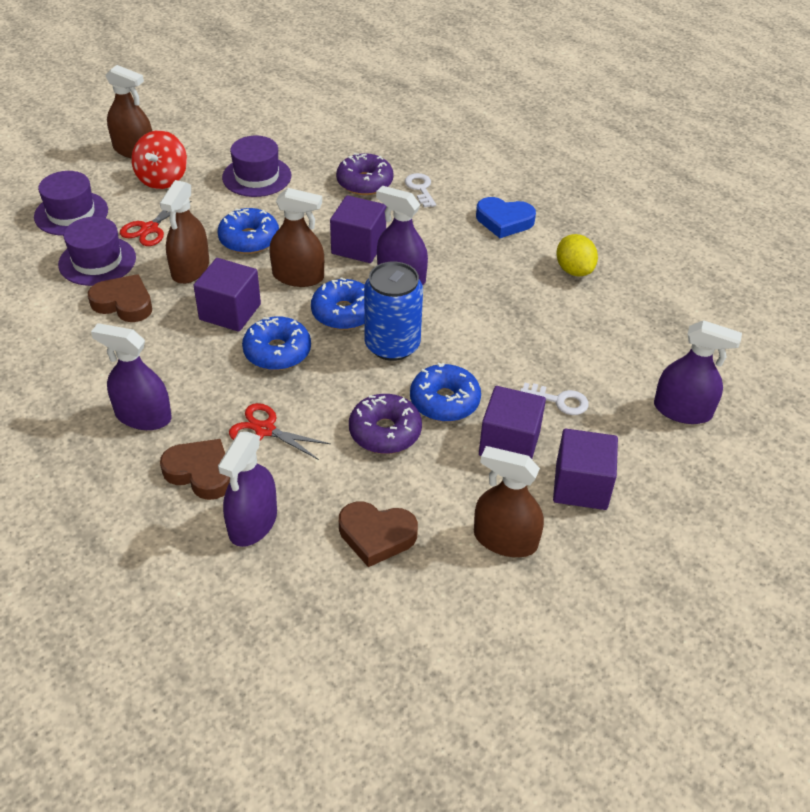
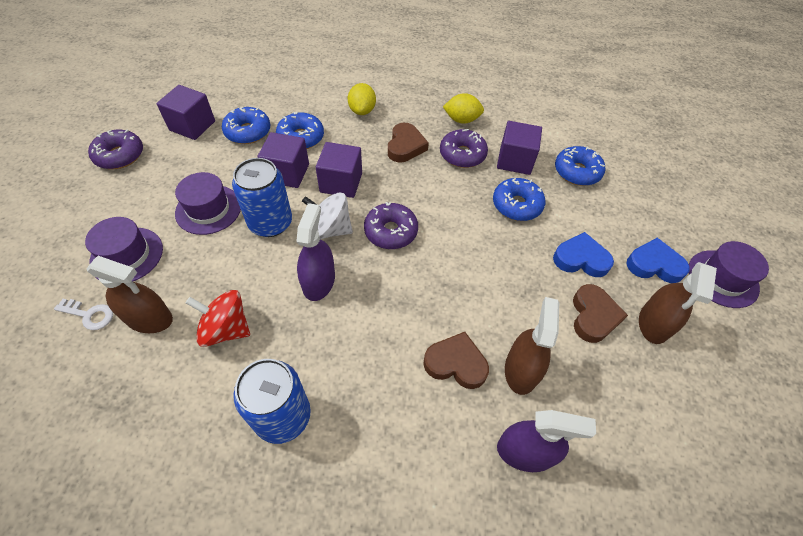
blue can: 1 -> 2
blue heart: 1 -> 2
brown spray bottle: 4 -> 3
purple donut: 2 -> 3
purple spray bottle: 4 -> 2
red scissors: 2 -> 0
white key: 2 -> 1
white spinning top: 0 -> 1
yellow lemon: 1 -> 2

